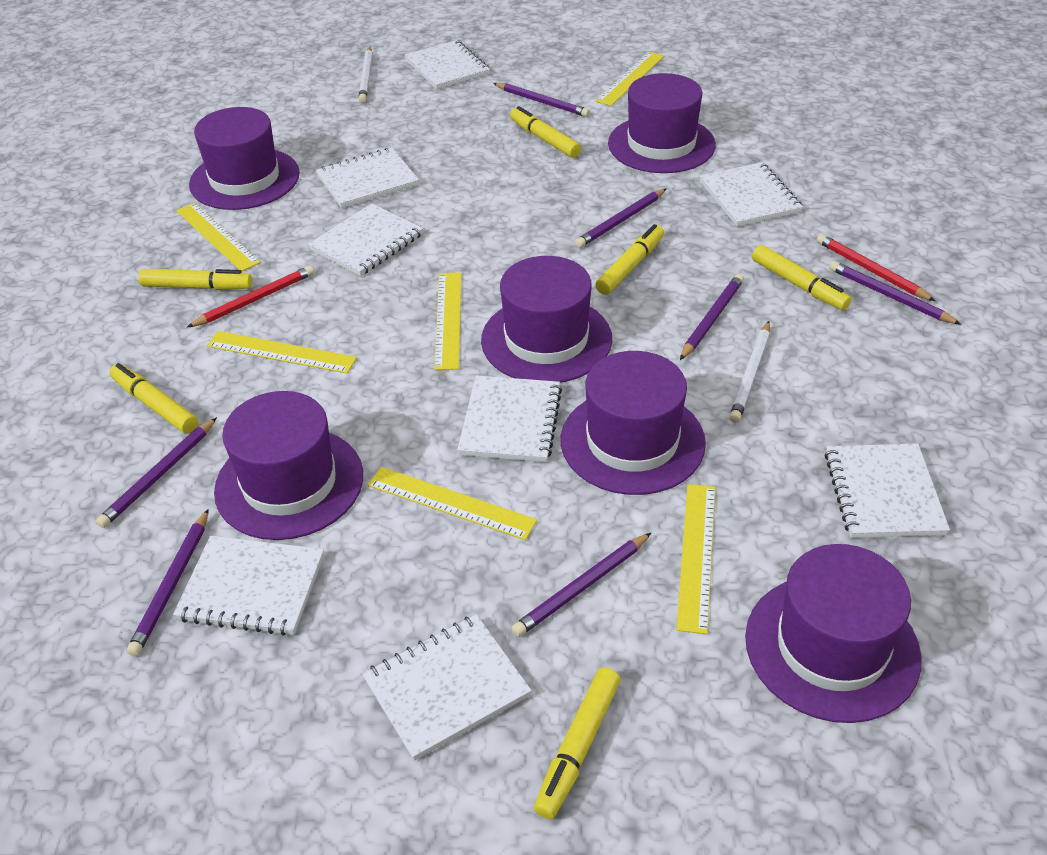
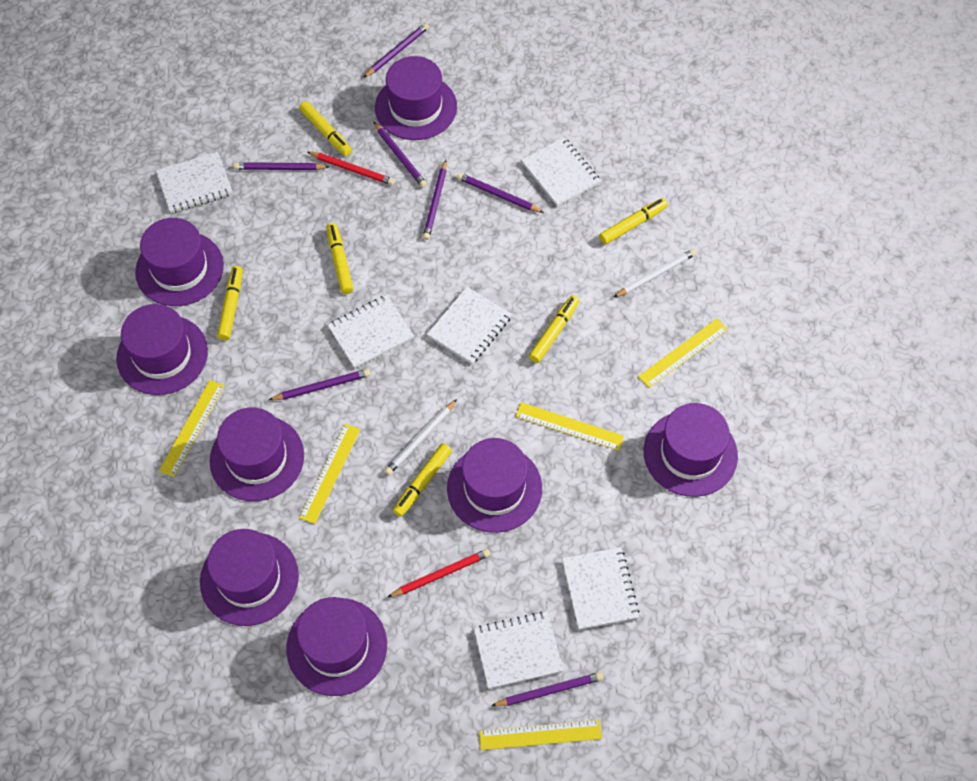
purple hat: 6 -> 8
white notebook: 8 -> 6
yellow ruler: 6 -> 5

